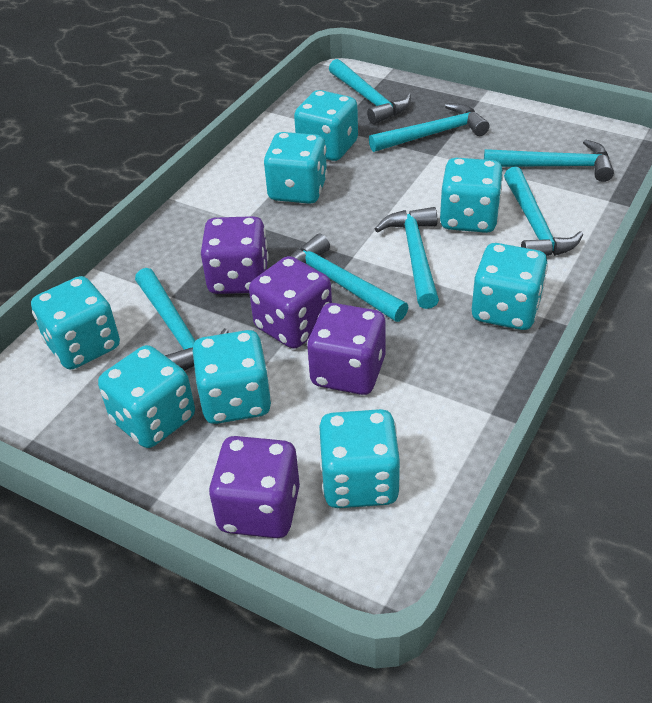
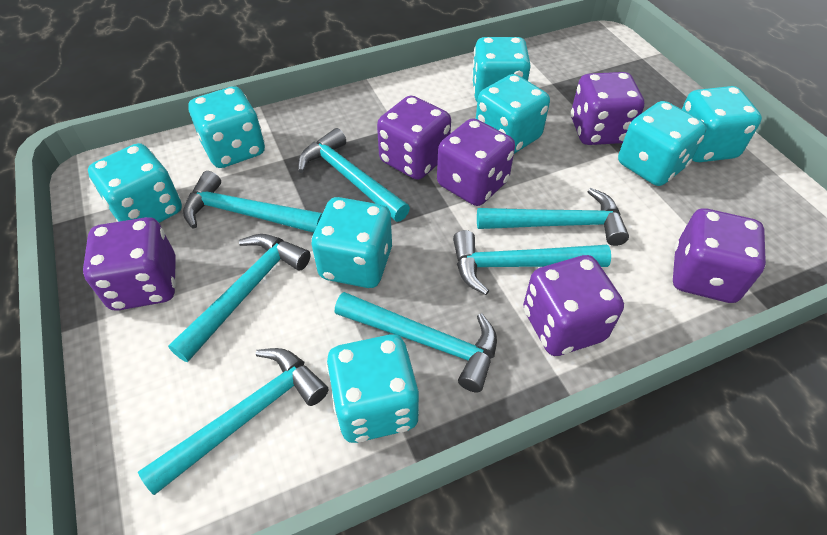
purple dice: 4 -> 6

